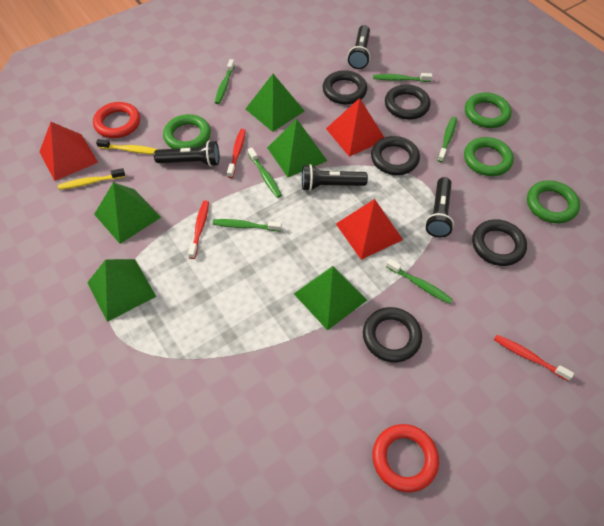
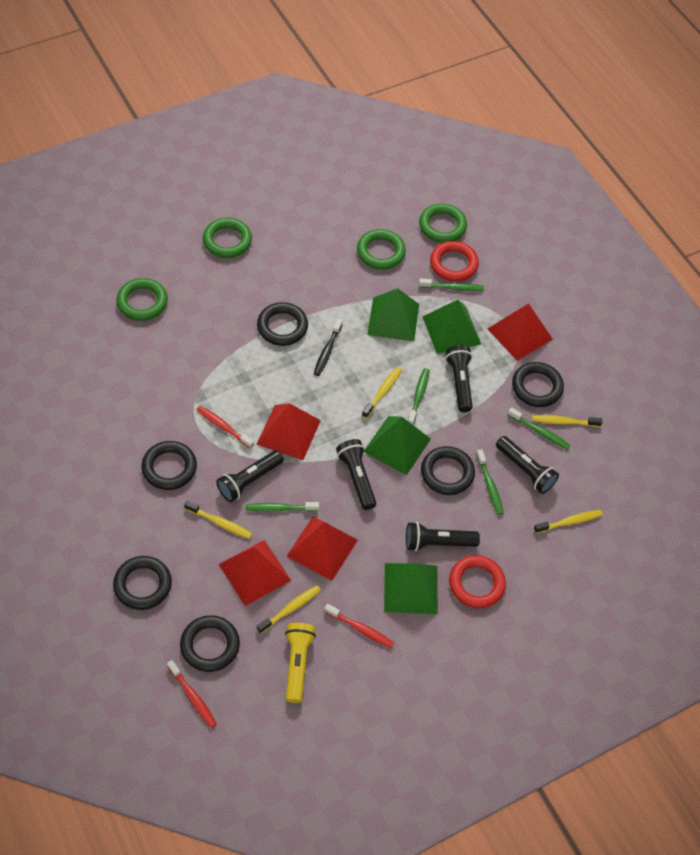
black flashlight: 4 -> 5
black ring: 5 -> 6
black toothbrush: 0 -> 1
green pyramid: 5 -> 4
green toothbrush: 6 -> 5
red pyramid: 3 -> 4
yellow flashlight: 0 -> 1
yellow toothbrush: 2 -> 5

